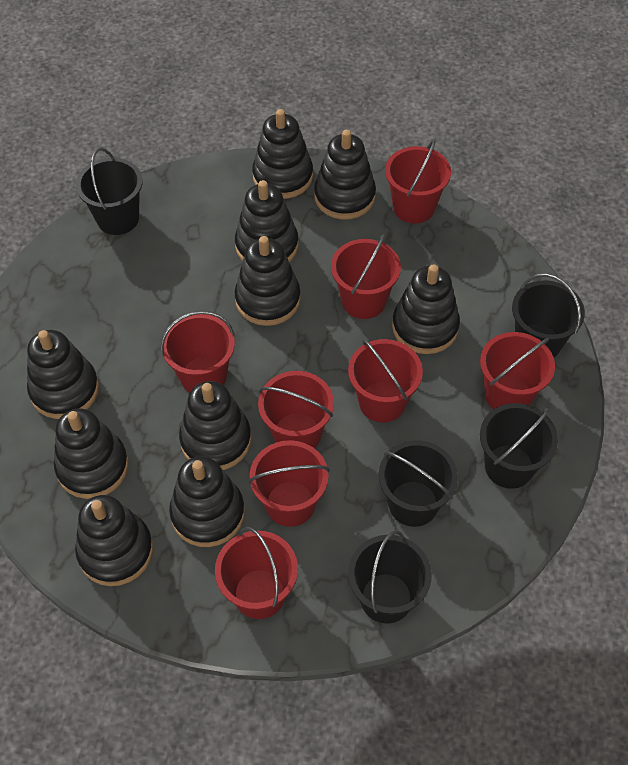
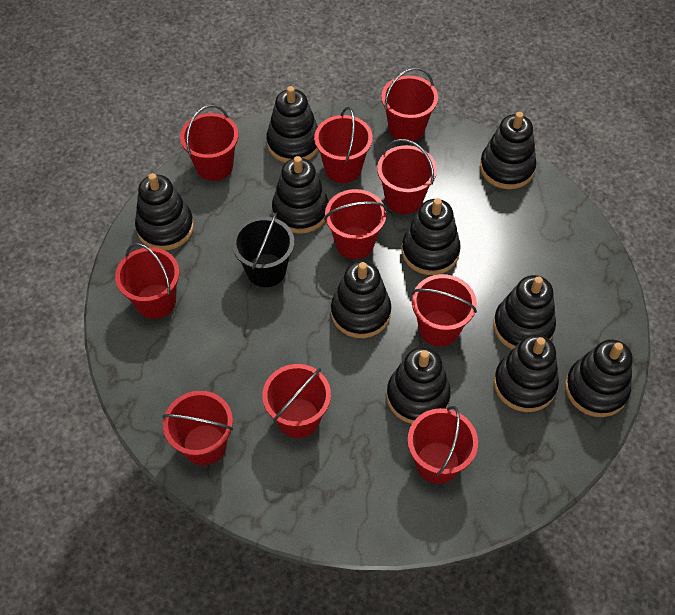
black bucket: 5 -> 1
red bucket: 8 -> 10

